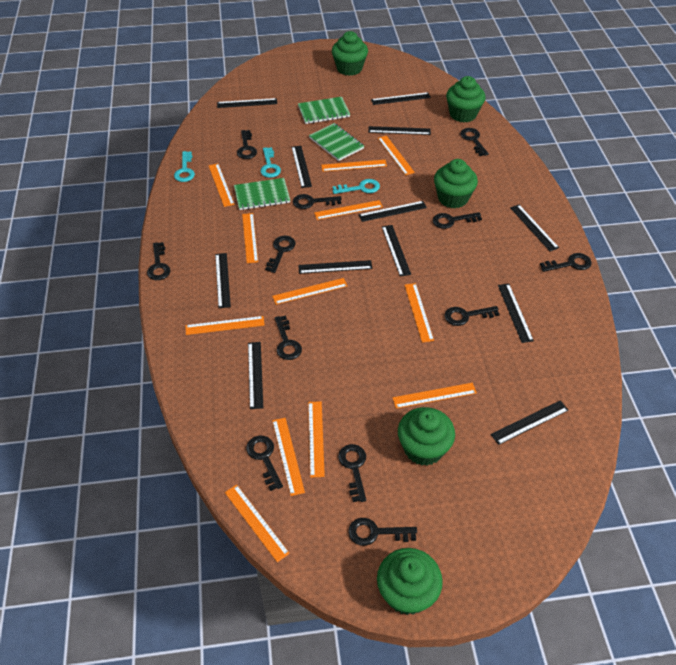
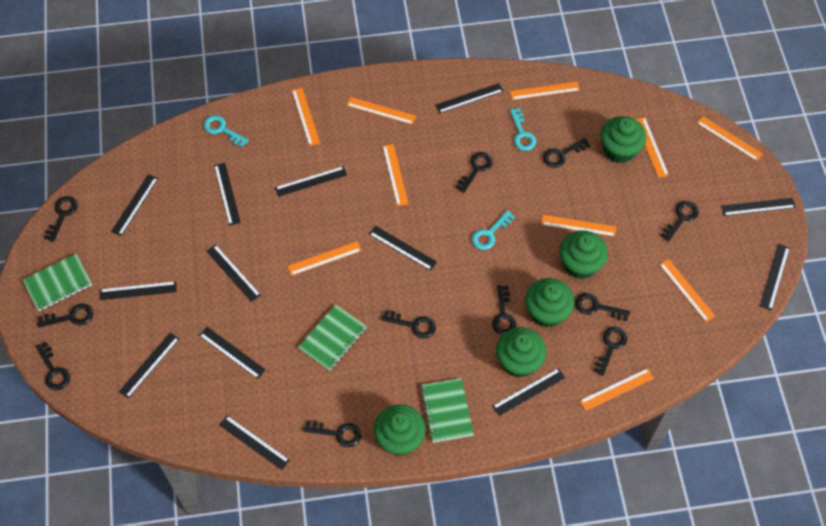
black key: 12 -> 11
black ruler: 12 -> 13
orange ruler: 12 -> 10

